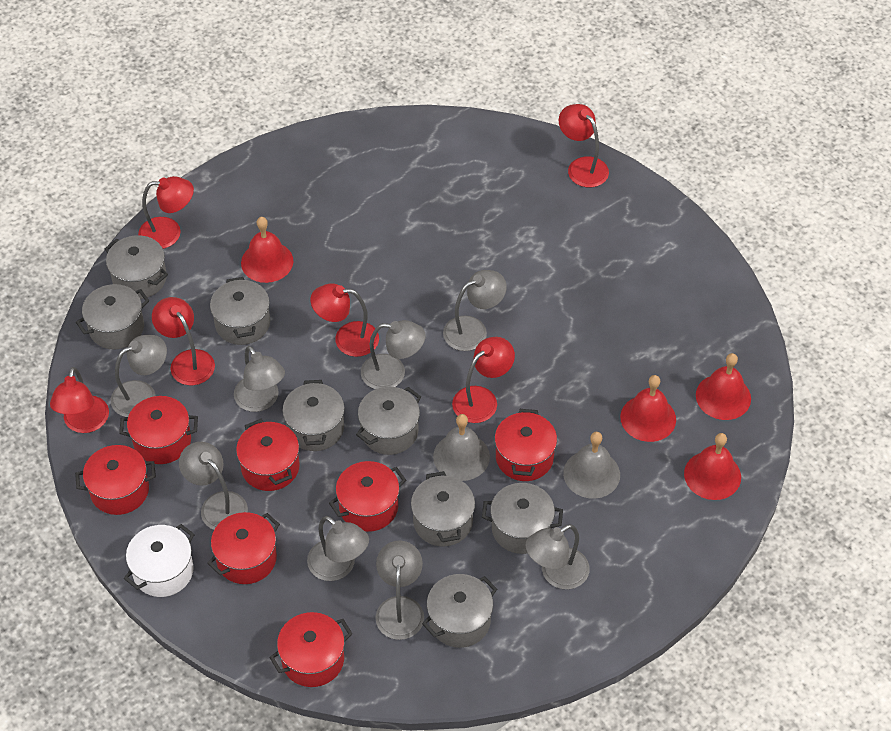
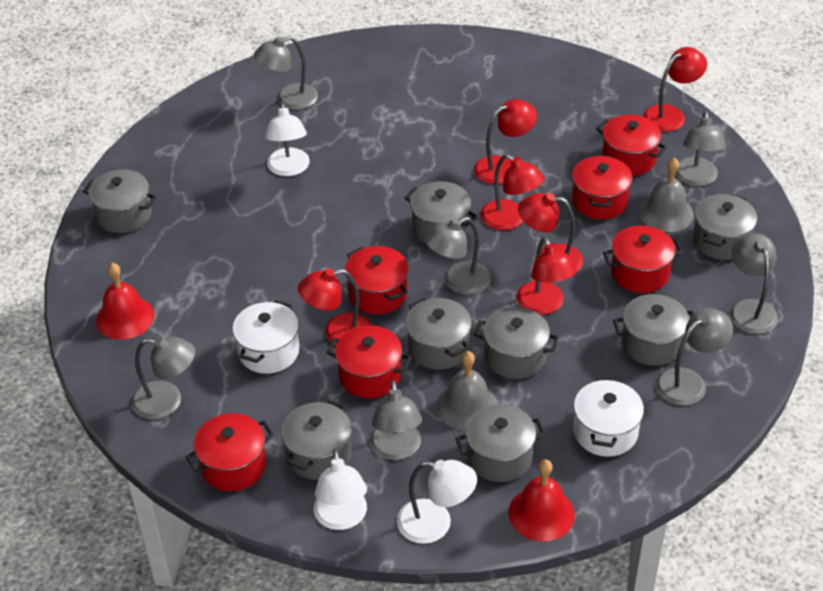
grey lamp: 8 -> 7
red bell: 4 -> 2
red pot: 7 -> 6
white lamp: 0 -> 3
white pot: 1 -> 2

